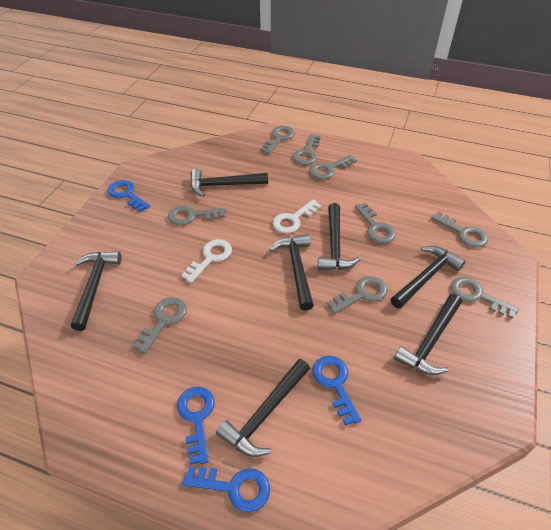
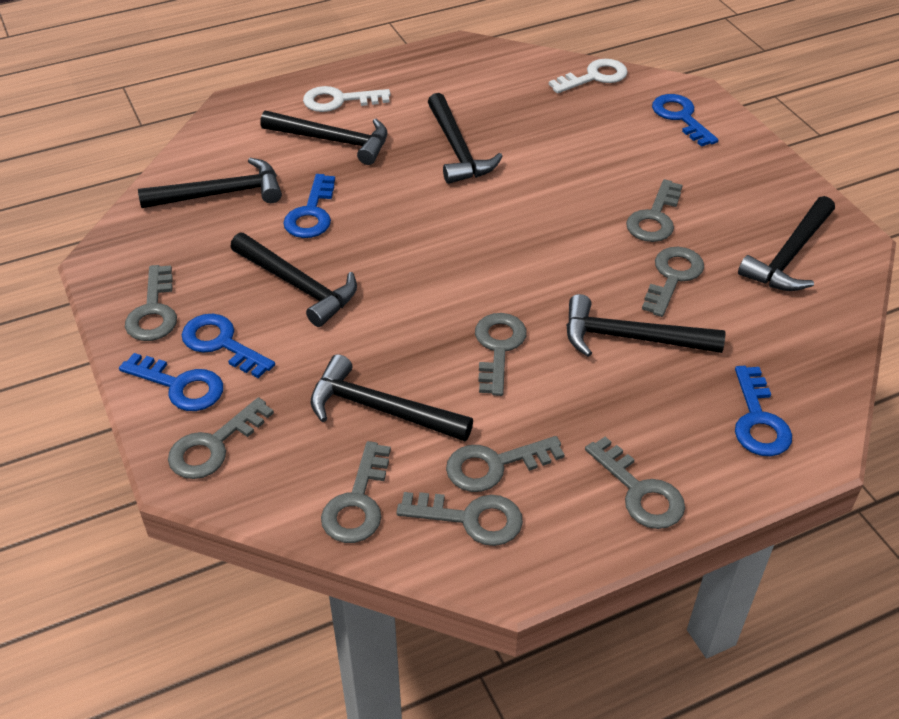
blue key: 4 -> 5

